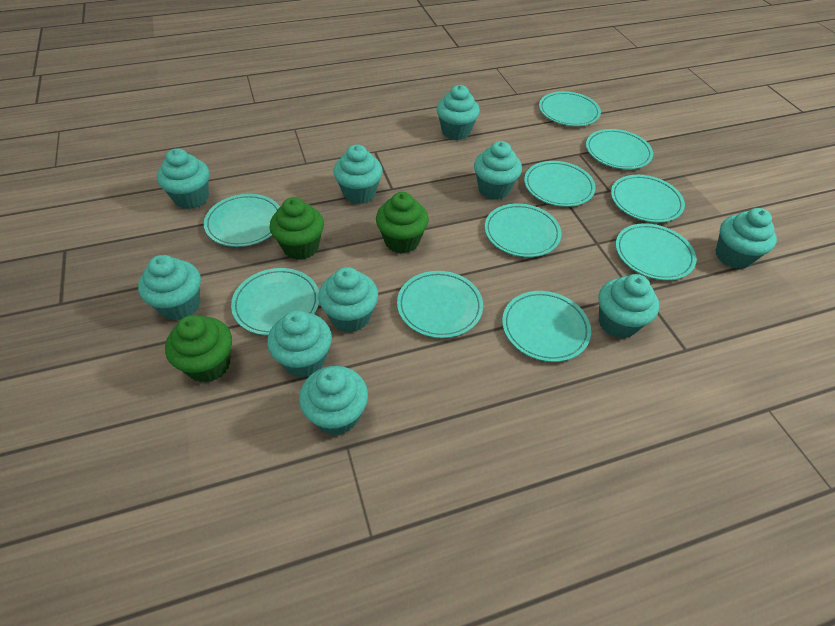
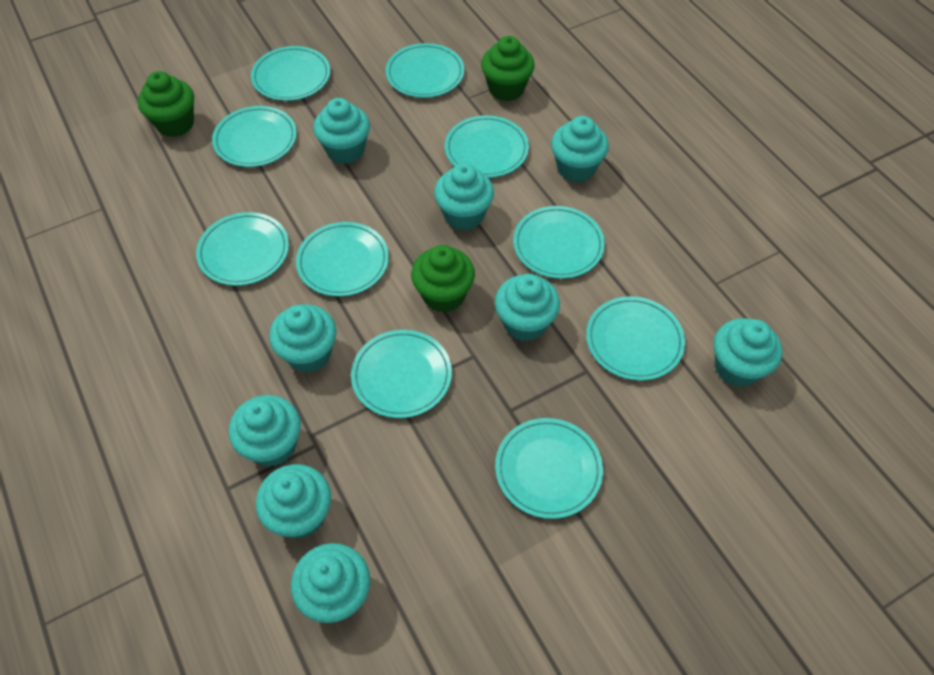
turquoise cupcake: 10 -> 9

